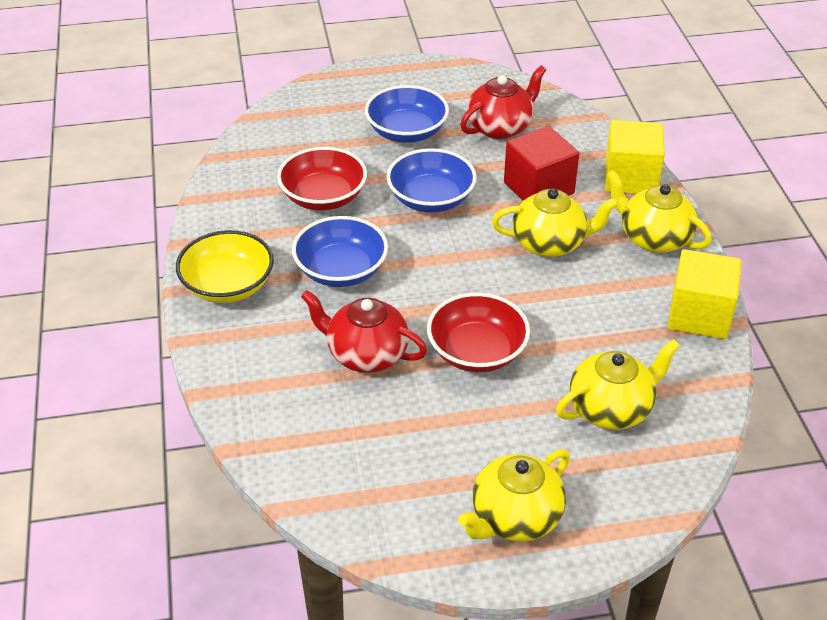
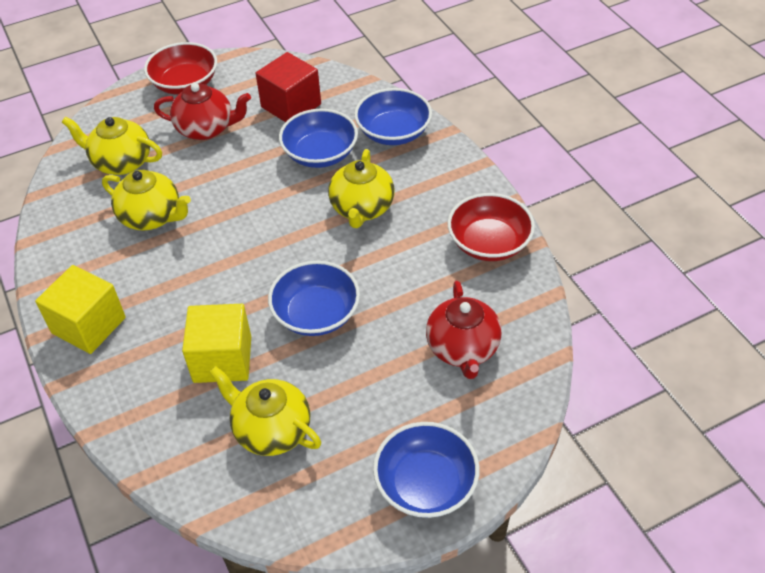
blue bowl: 3 -> 4
yellow bowl: 1 -> 0

